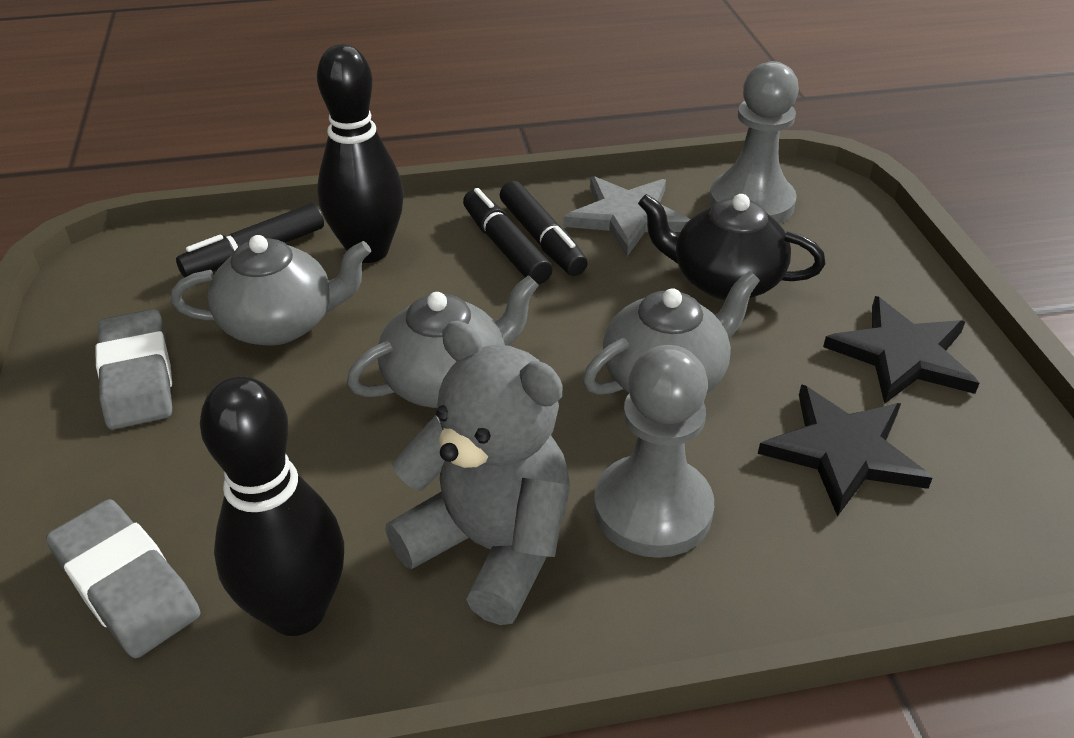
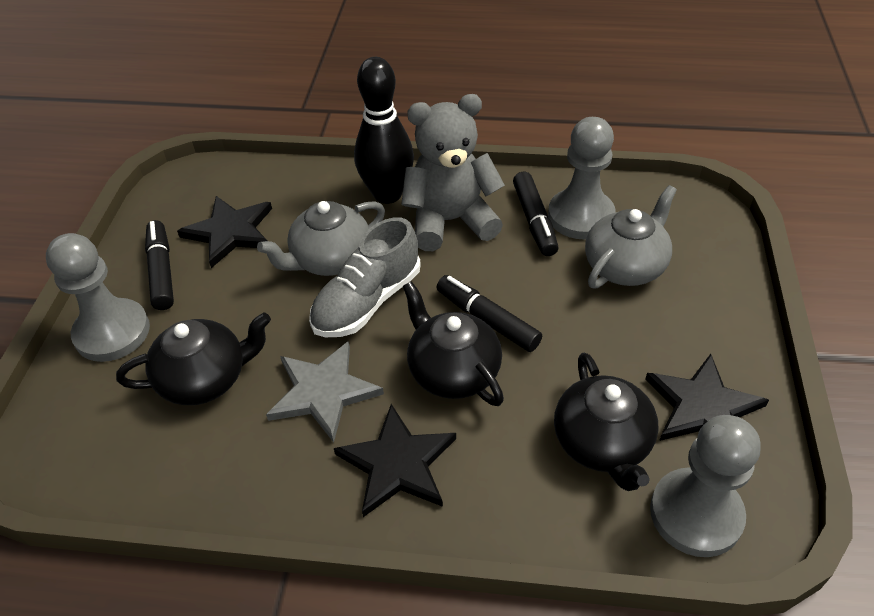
black bowling pin: 2 -> 1
black star: 2 -> 3
black teapot: 1 -> 3
grey eraser: 2 -> 0
grey pawn: 2 -> 3
grey shoe: 0 -> 1
grey teapot: 3 -> 2

